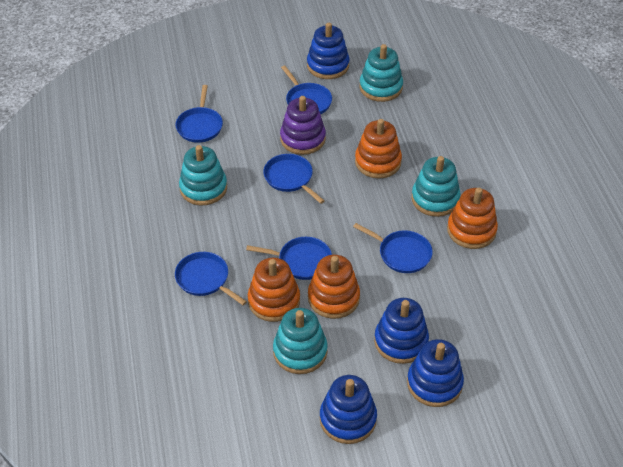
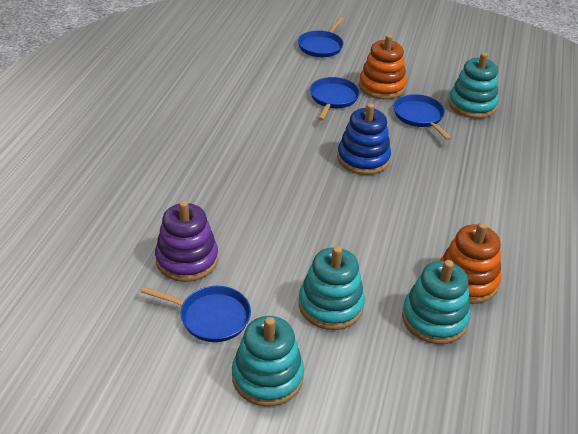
blue pan: 6 -> 4
blue stacking toy: 4 -> 1
orange stacking toy: 4 -> 2

